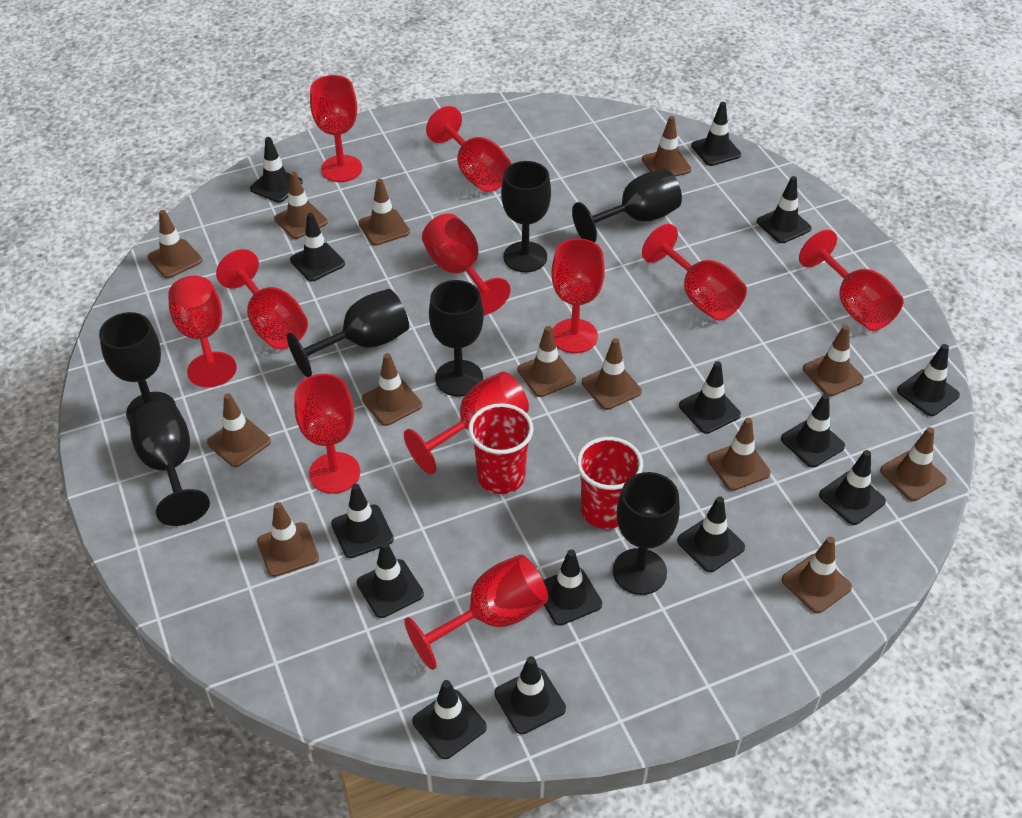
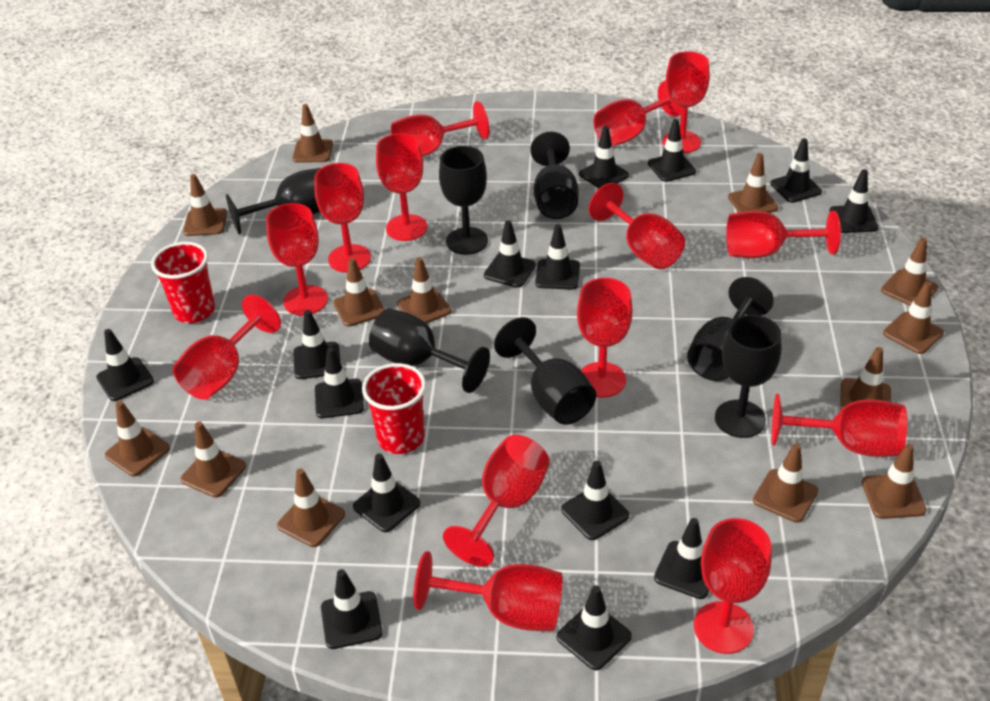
red goblet: 11 -> 14

